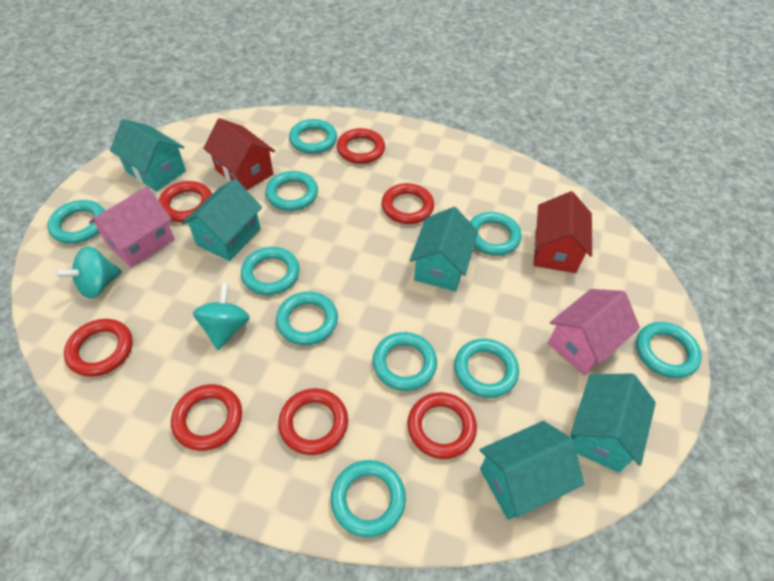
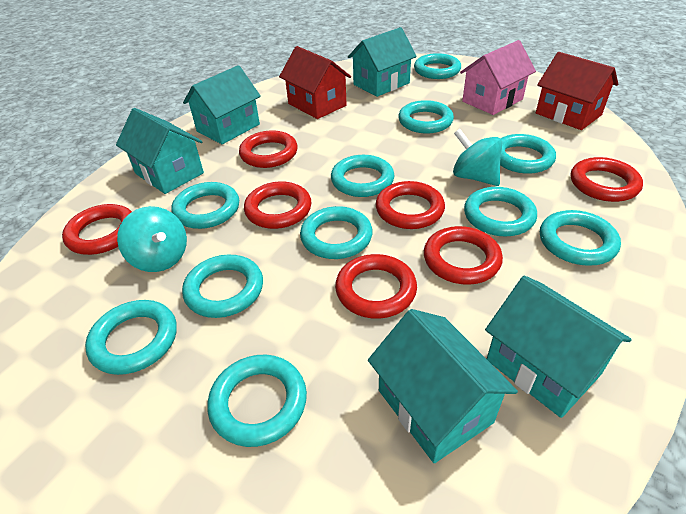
pink house: 2 -> 1
turquoise ring: 10 -> 11

